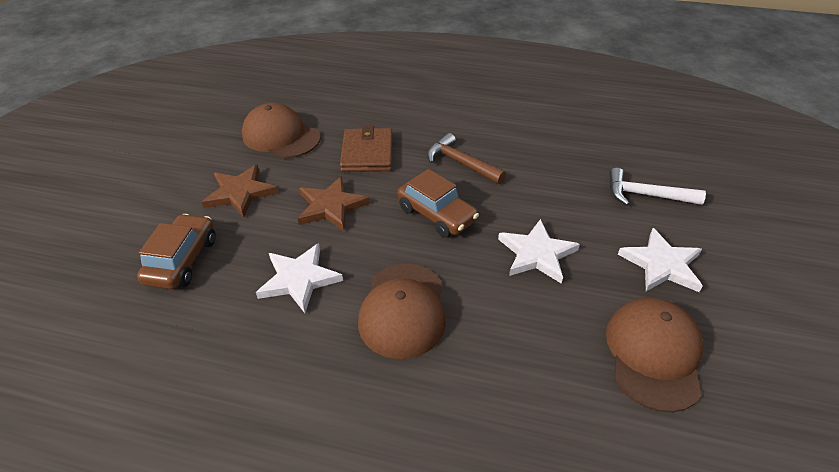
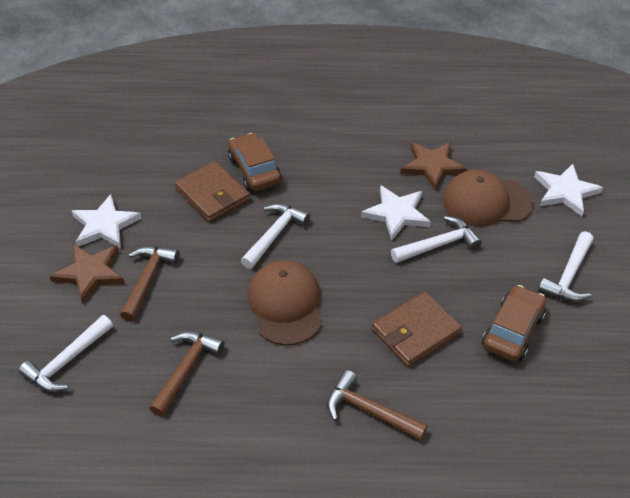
brown cap: 3 -> 2
brown hammer: 1 -> 3
brown wallet: 1 -> 2
white hammer: 1 -> 4

